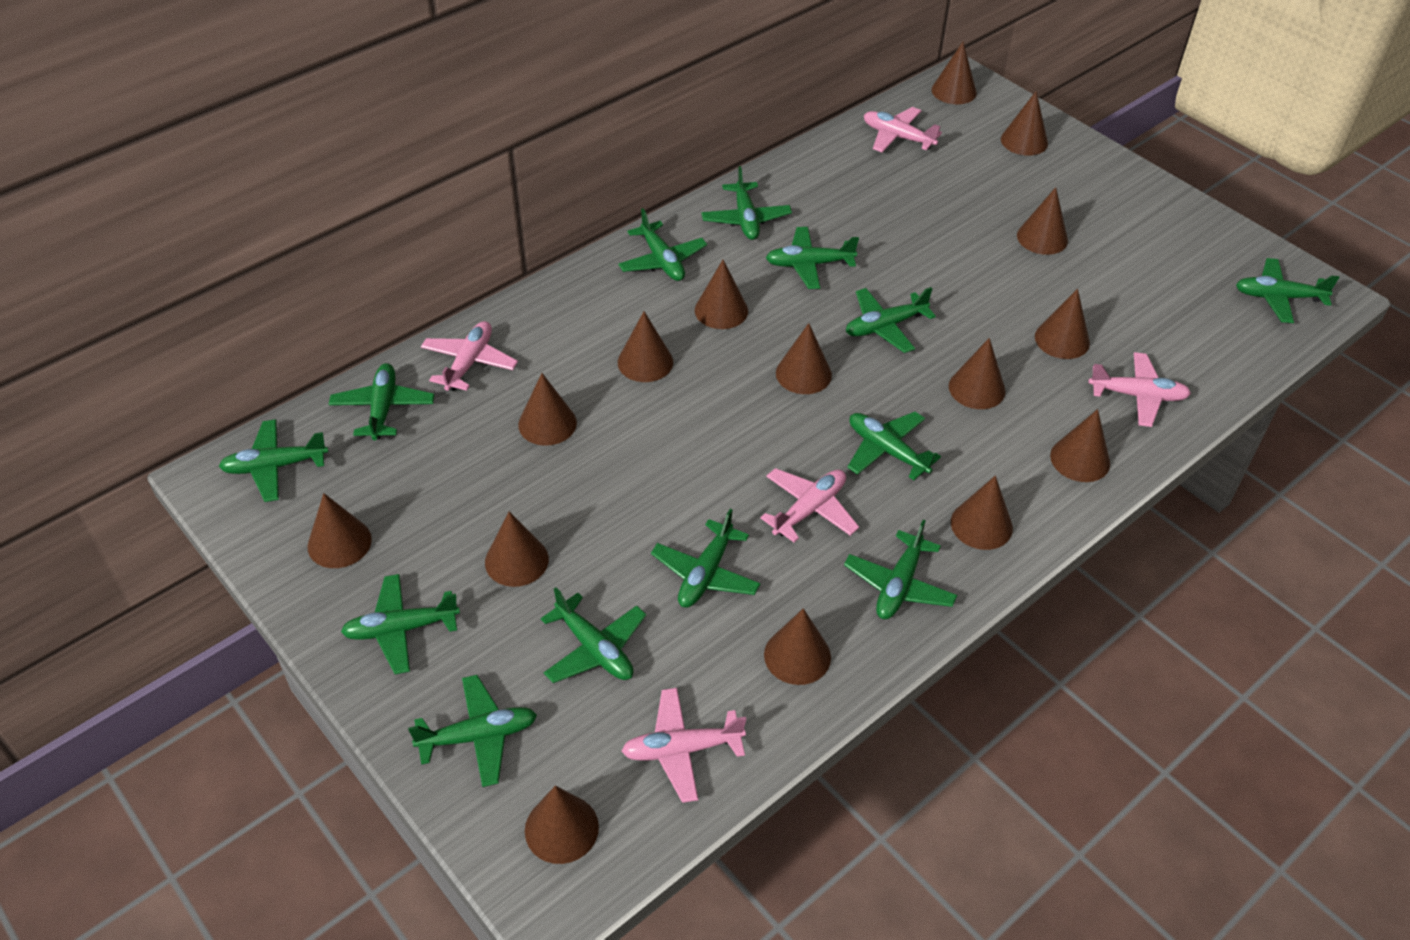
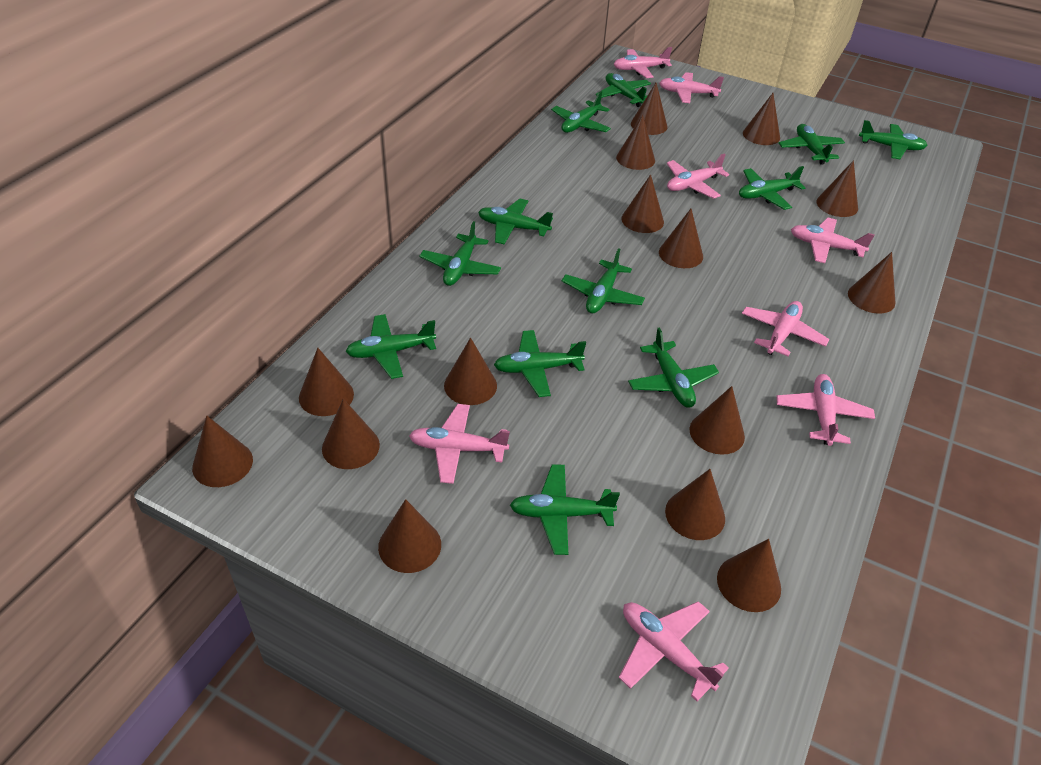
green plane: 13 -> 12
pink plane: 5 -> 8

